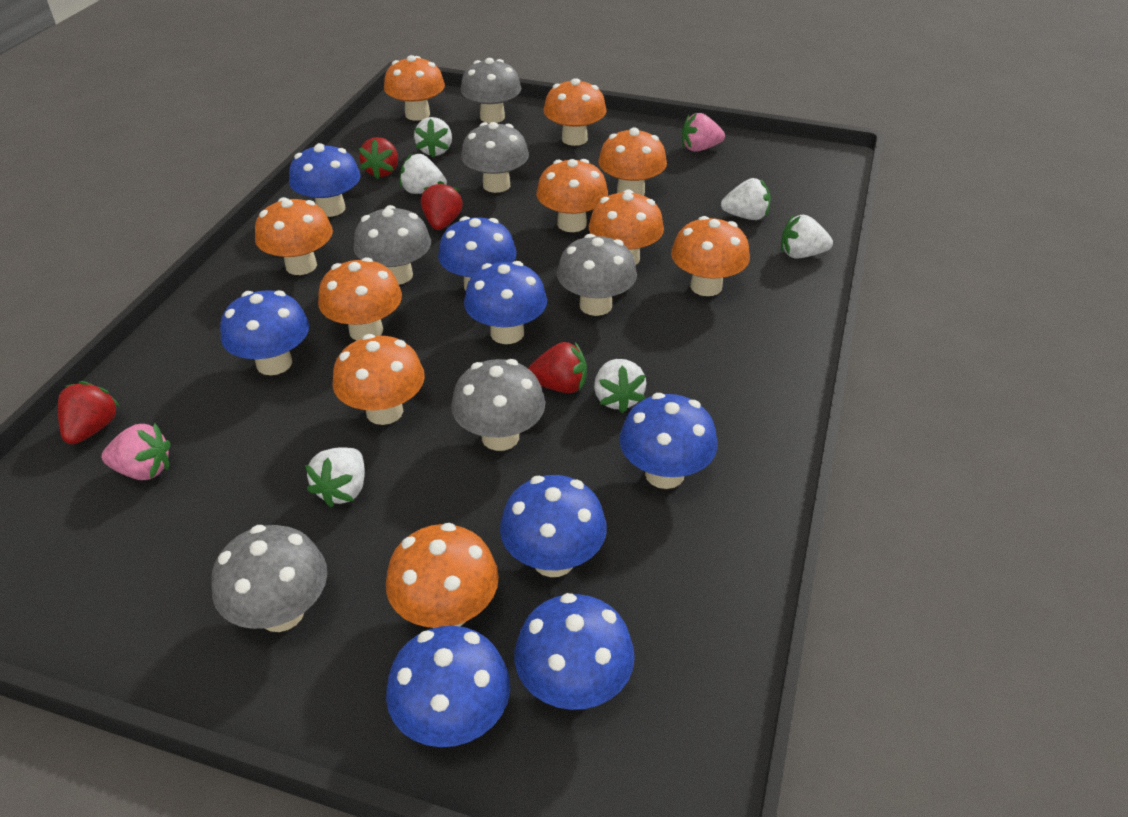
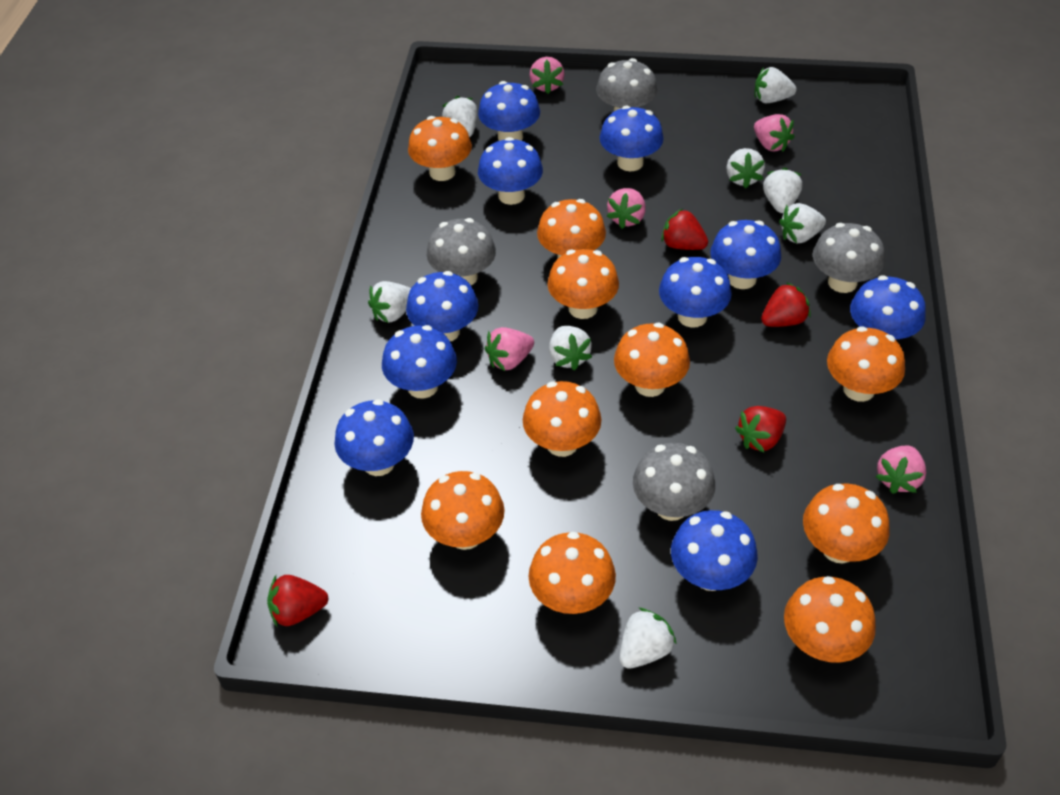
blue mushroom: 8 -> 10
grey mushroom: 6 -> 4
pink strawberry: 2 -> 5
white strawberry: 6 -> 8

